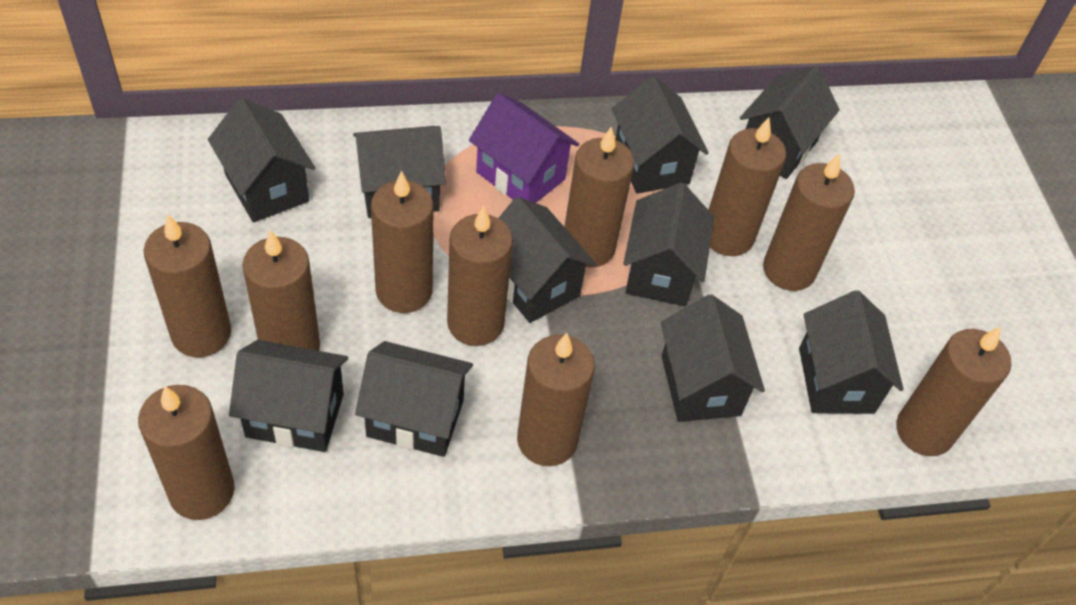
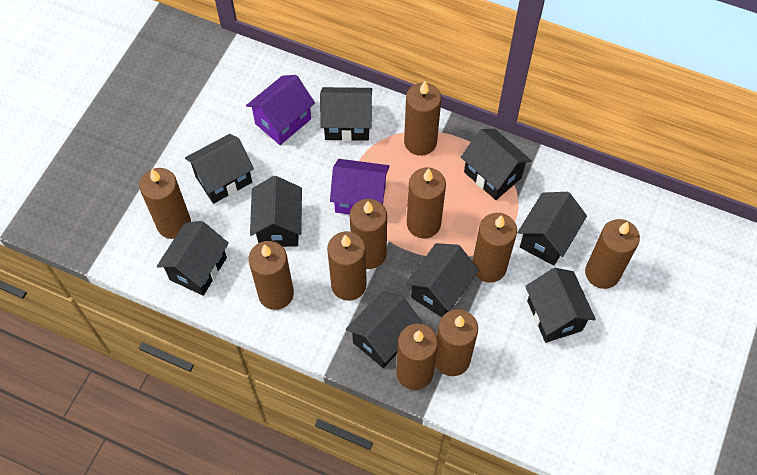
black house: 10 -> 9
purple house: 1 -> 2

